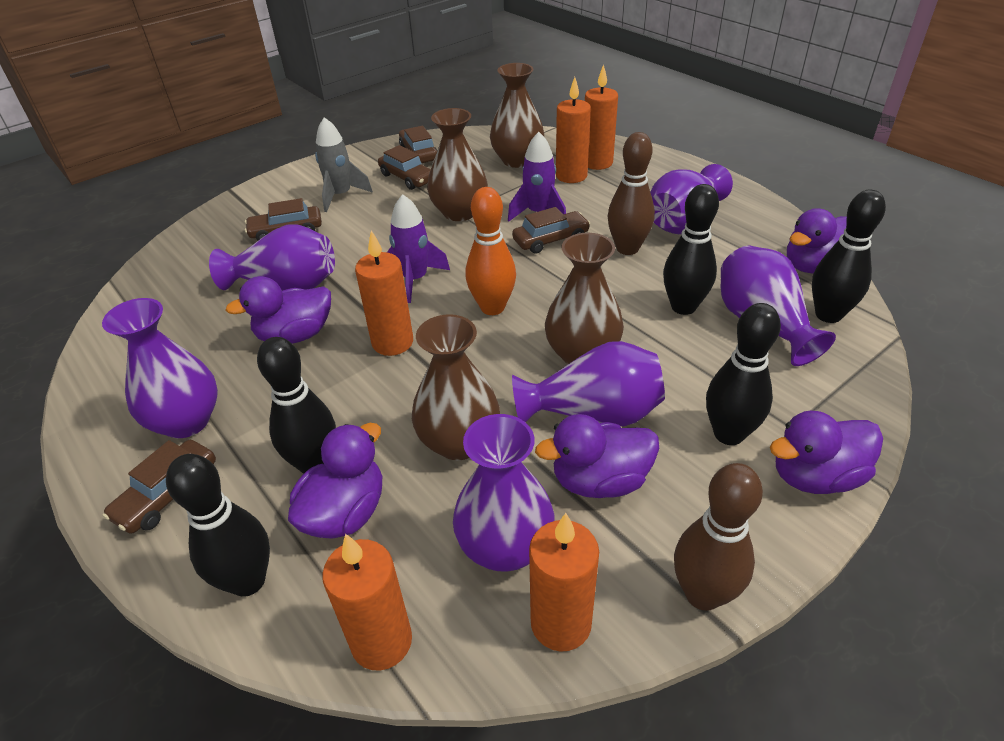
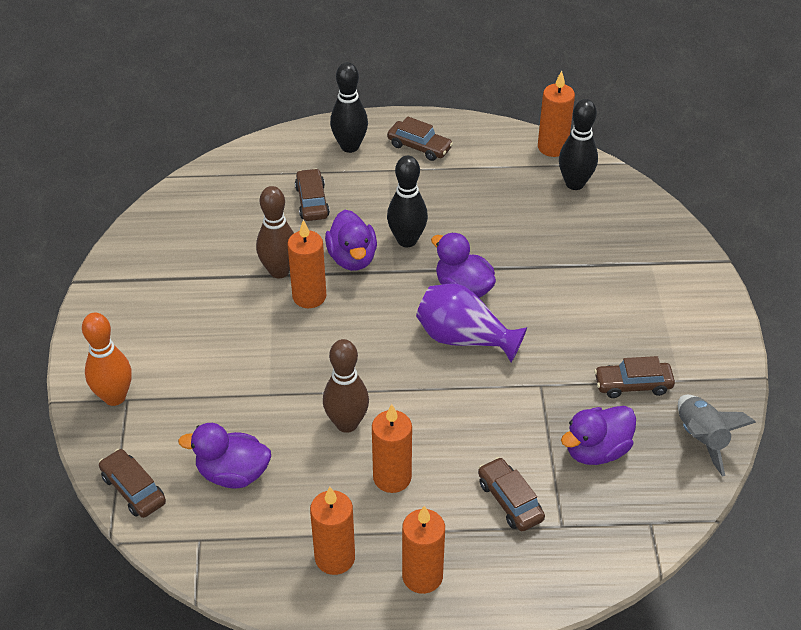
black bowling pin: 5 -> 3
brown vase: 4 -> 0
purple duck: 5 -> 4
purple rocket: 2 -> 0
purple vase: 6 -> 1

